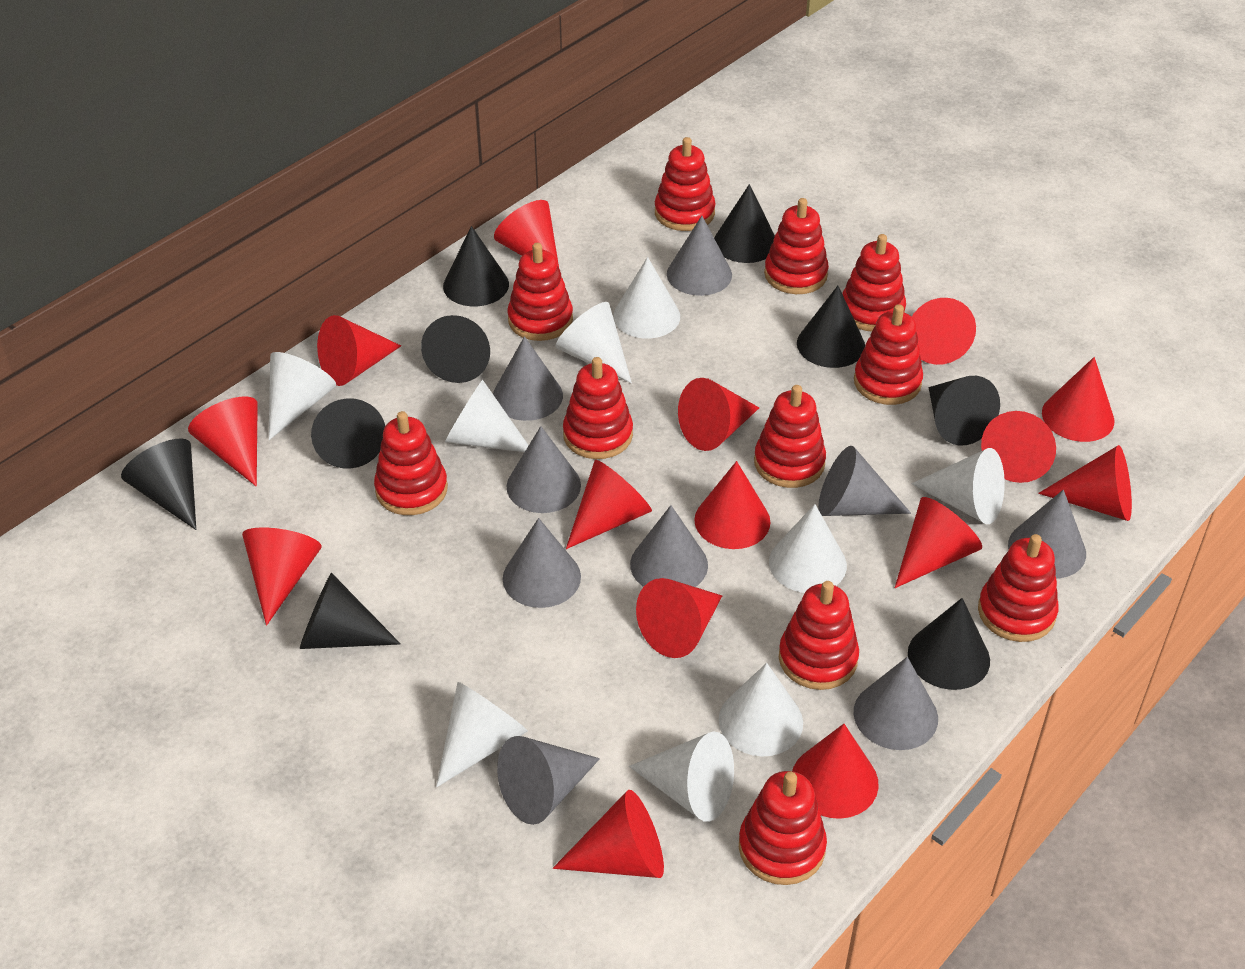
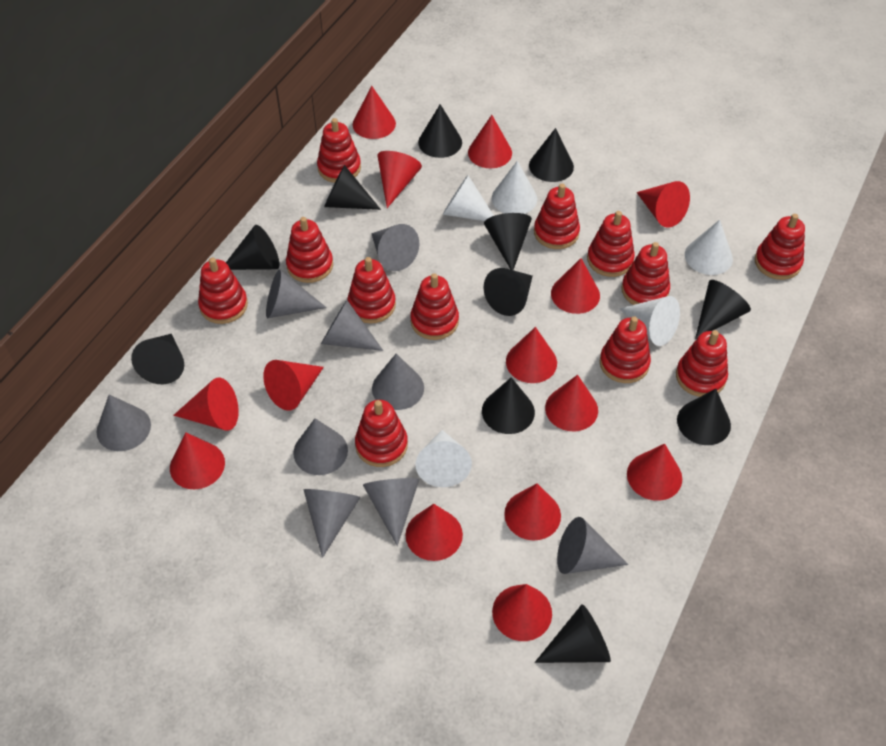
black cone: 9 -> 11
red cone: 15 -> 14
red stacking toy: 11 -> 12
white cone: 9 -> 5

